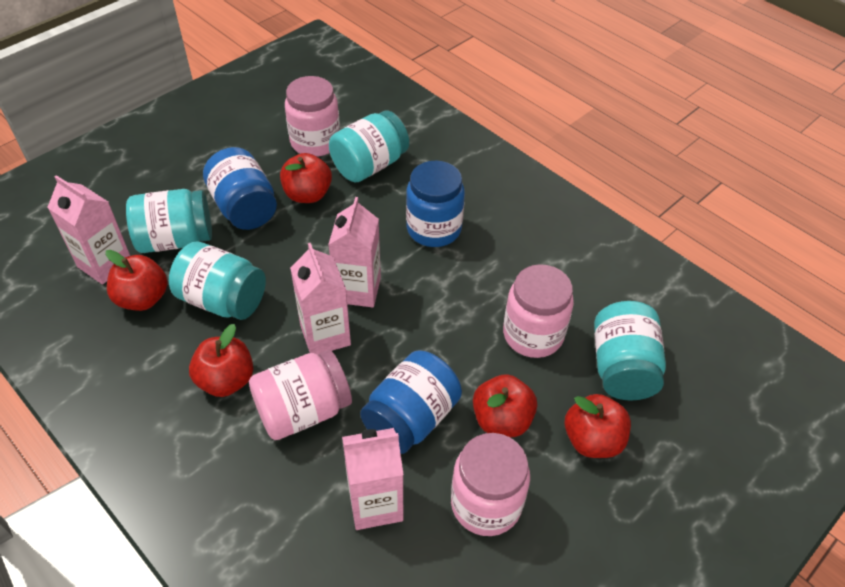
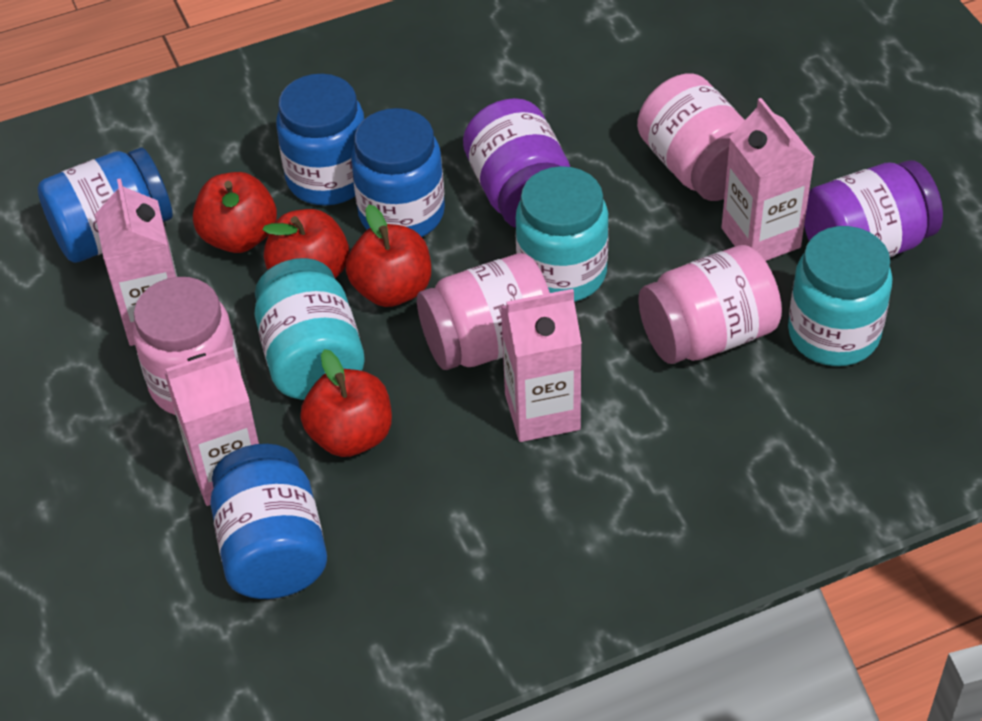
blue jar: 3 -> 4
purple jar: 0 -> 2
red apple: 5 -> 4
turquoise jar: 4 -> 3

